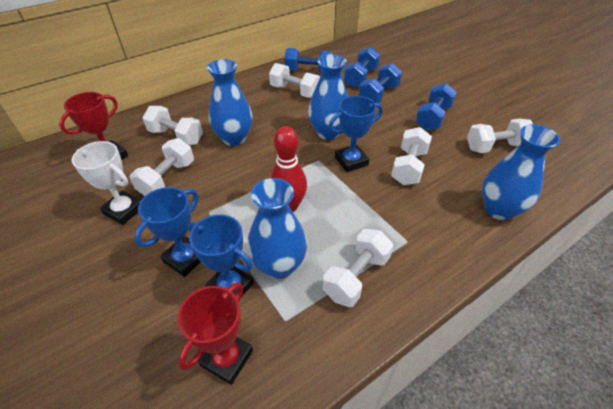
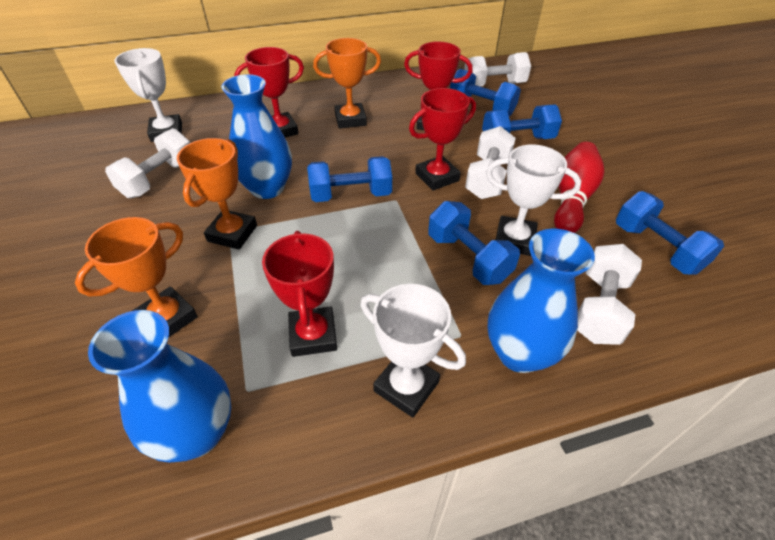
blue dumbbell: 4 -> 5
blue trophy: 3 -> 0
blue vase: 4 -> 3
orange trophy: 0 -> 3
red trophy: 2 -> 4
white dumbbell: 6 -> 4
white trophy: 1 -> 3

